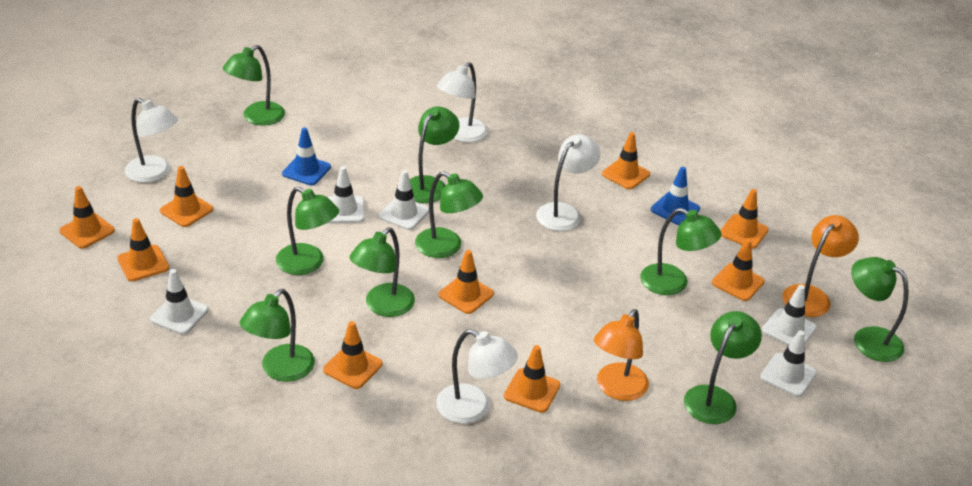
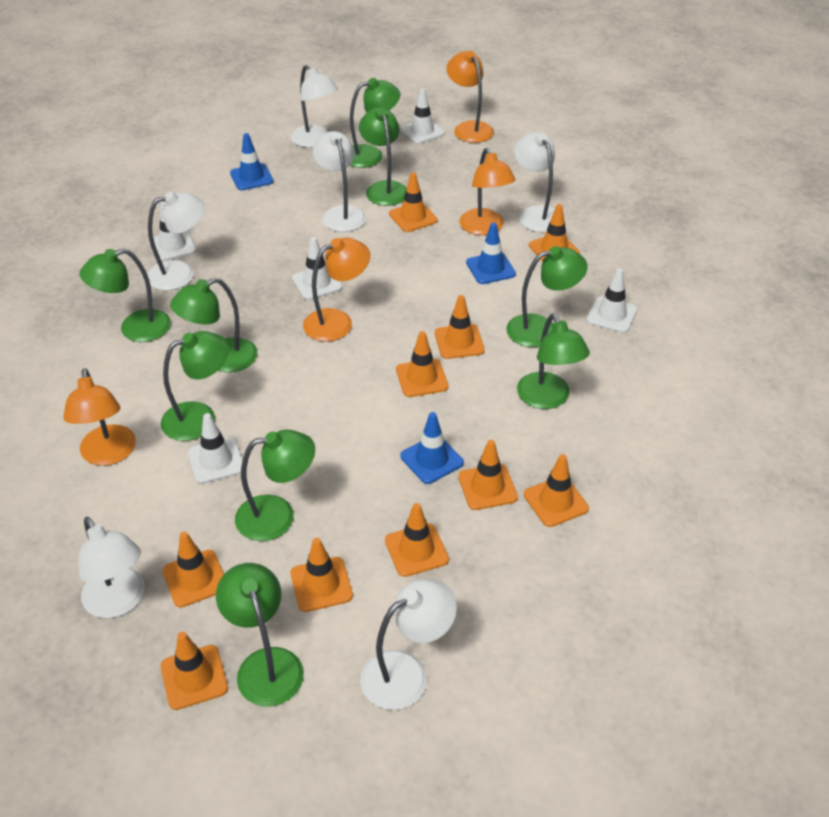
blue traffic cone: 2 -> 3
orange lamp: 2 -> 4
orange traffic cone: 9 -> 10
white lamp: 4 -> 6

